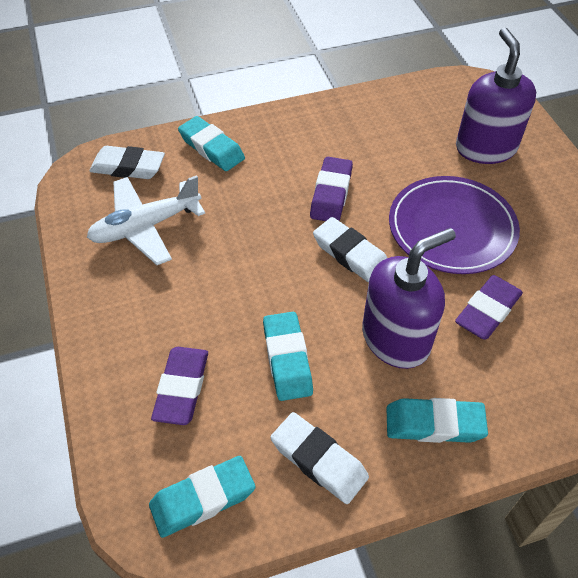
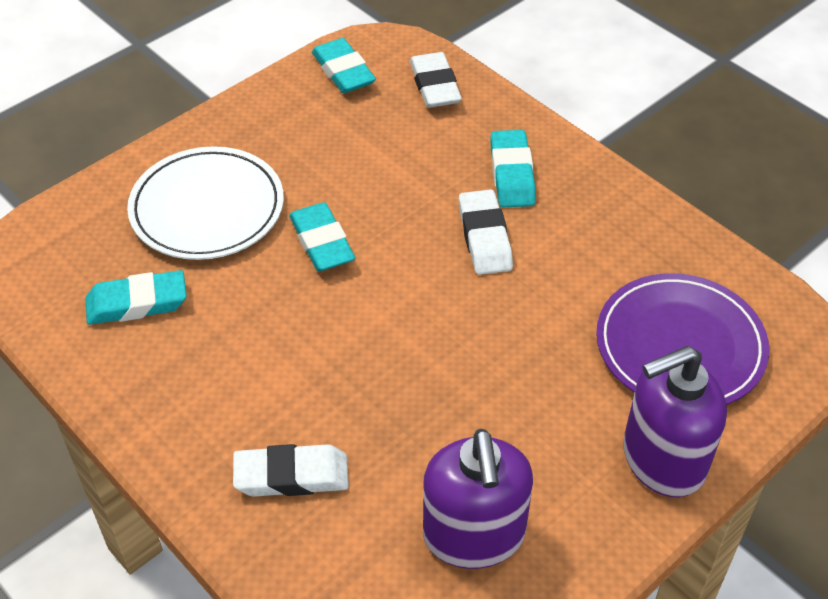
purple eraser: 3 -> 0
white plane: 1 -> 0
white plate: 0 -> 1

